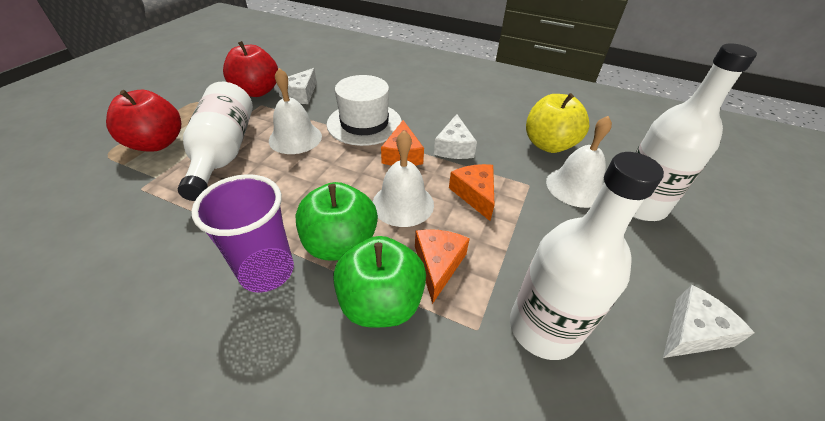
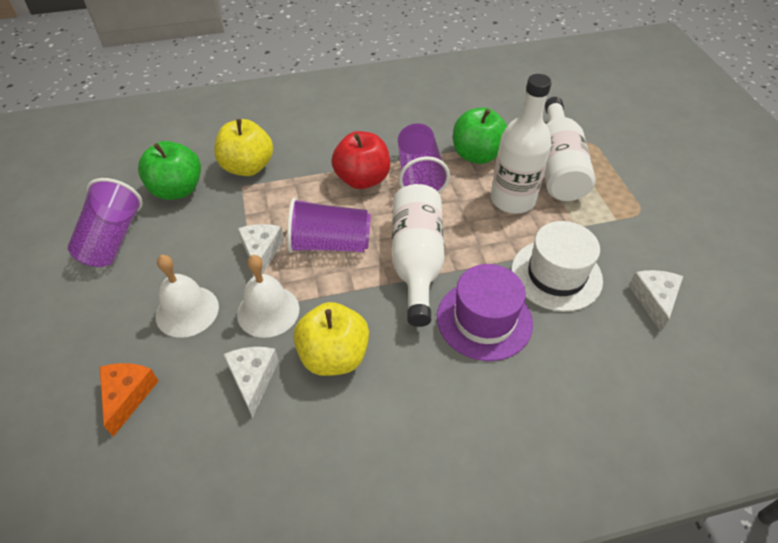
orange cheese: 3 -> 1
purple cup: 1 -> 3
purple hat: 0 -> 1
red apple: 2 -> 1
white bell: 3 -> 2
yellow apple: 1 -> 2

